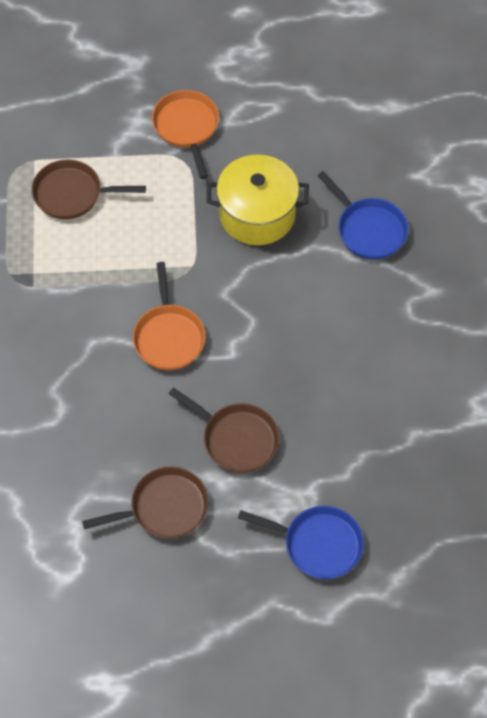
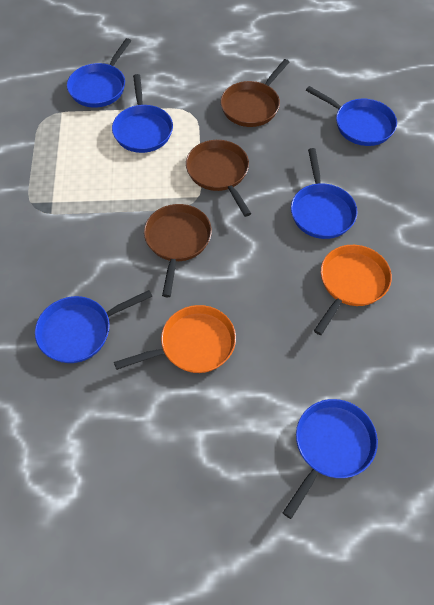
blue pan: 2 -> 6
yellow pot: 1 -> 0

